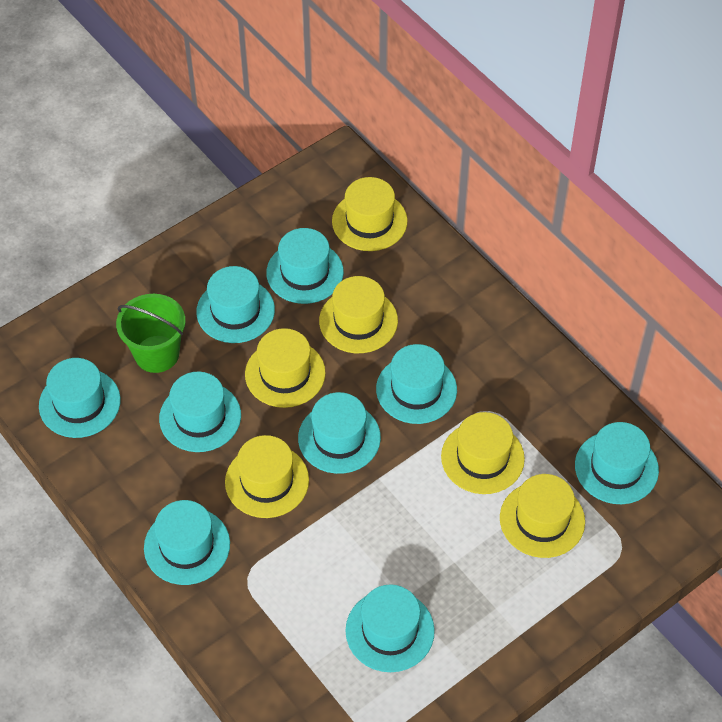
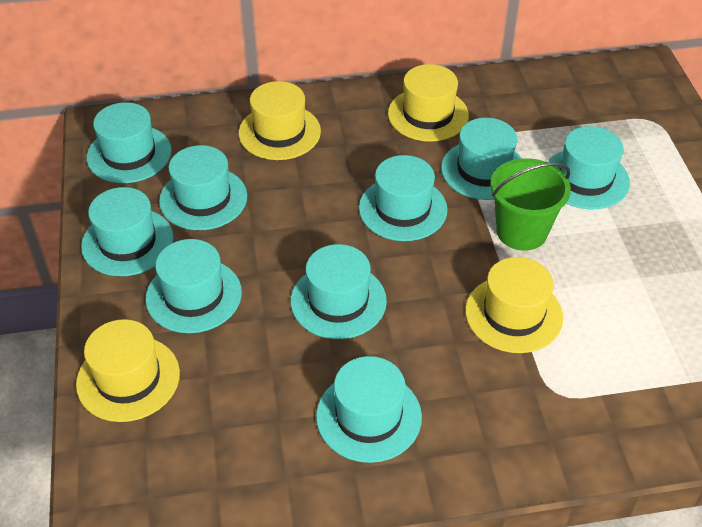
yellow hat: 6 -> 4

